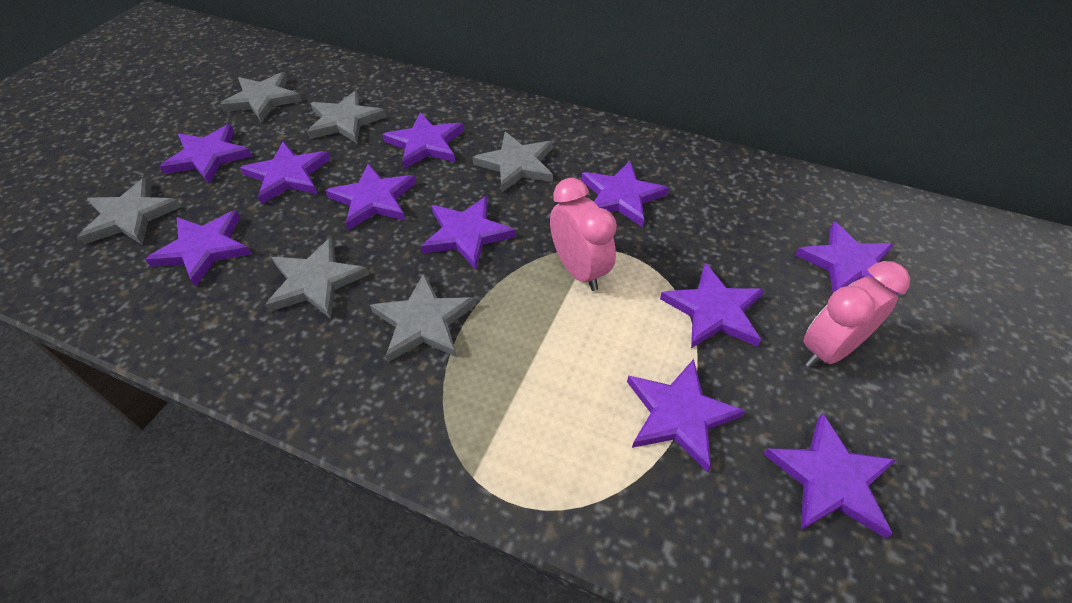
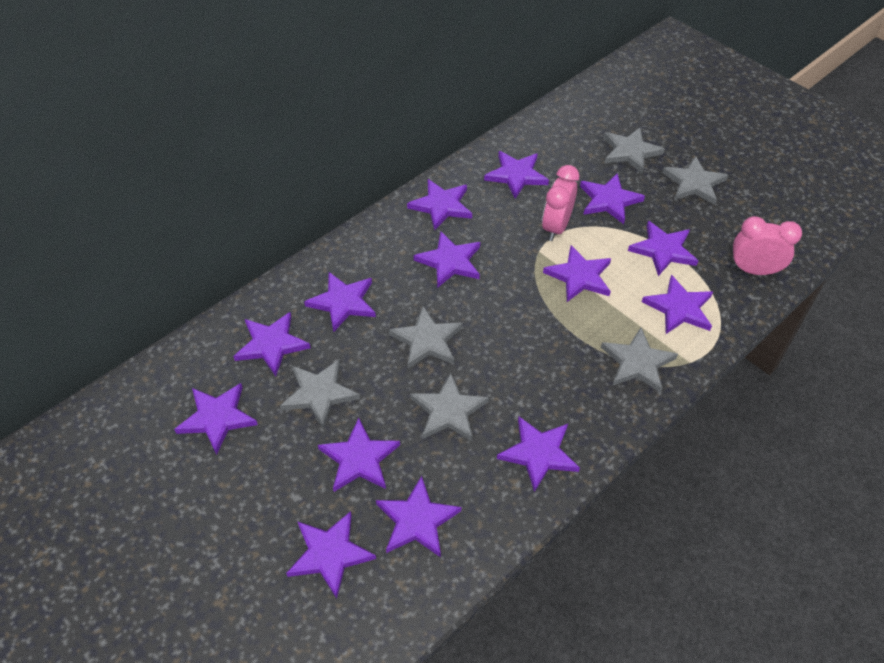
purple star: 11 -> 14

